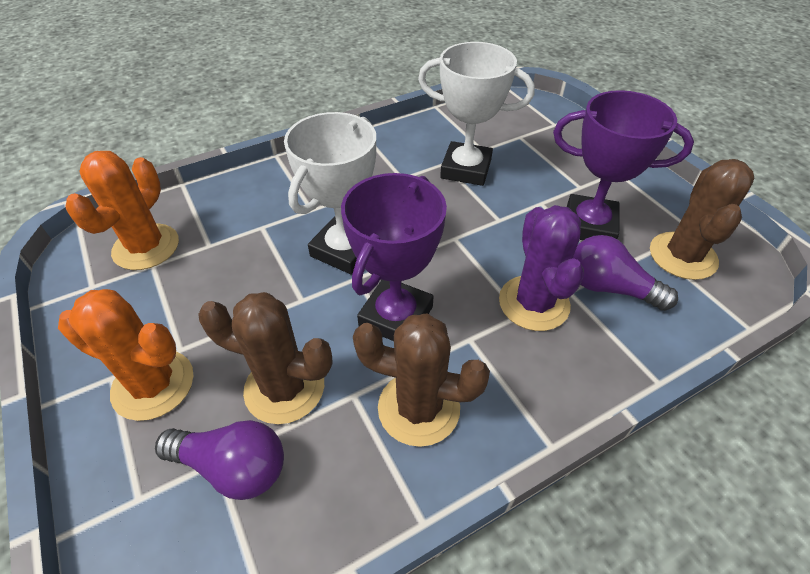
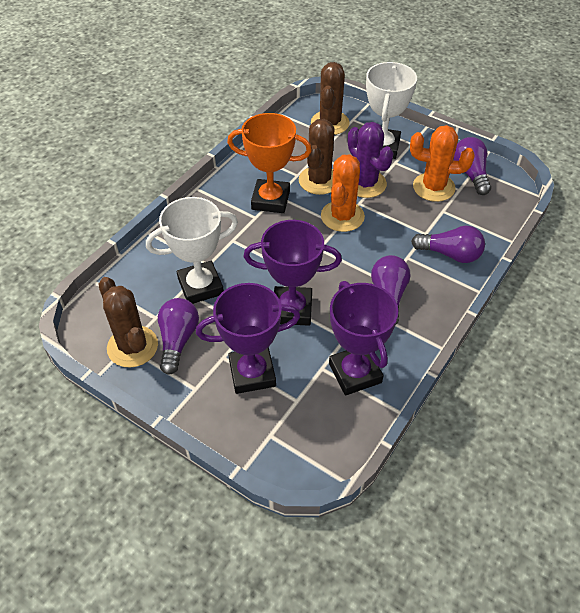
orange trophy: 0 -> 1
purple light bulb: 2 -> 4
purple trophy: 2 -> 3

